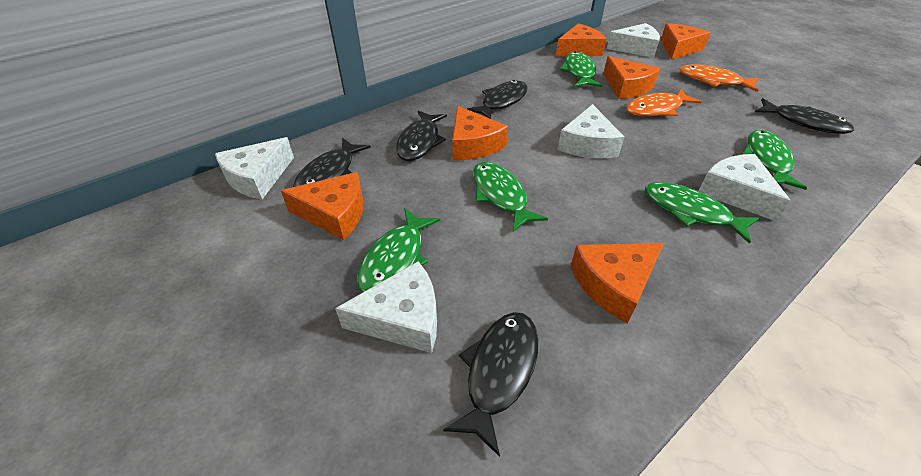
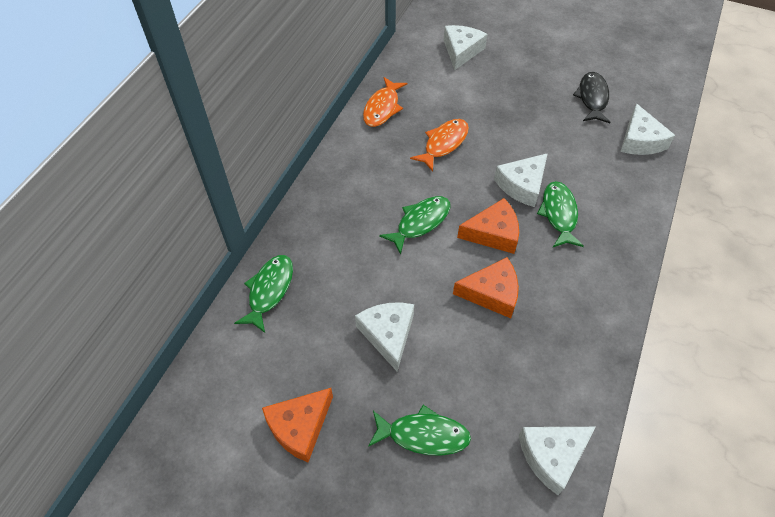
black fish: 5 -> 1
green fish: 5 -> 4
orange cheese: 6 -> 3

